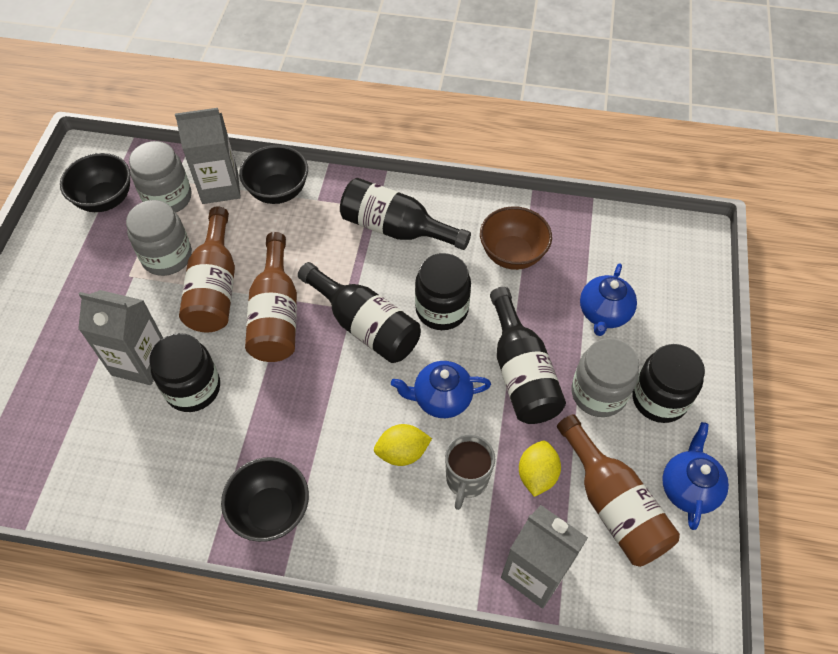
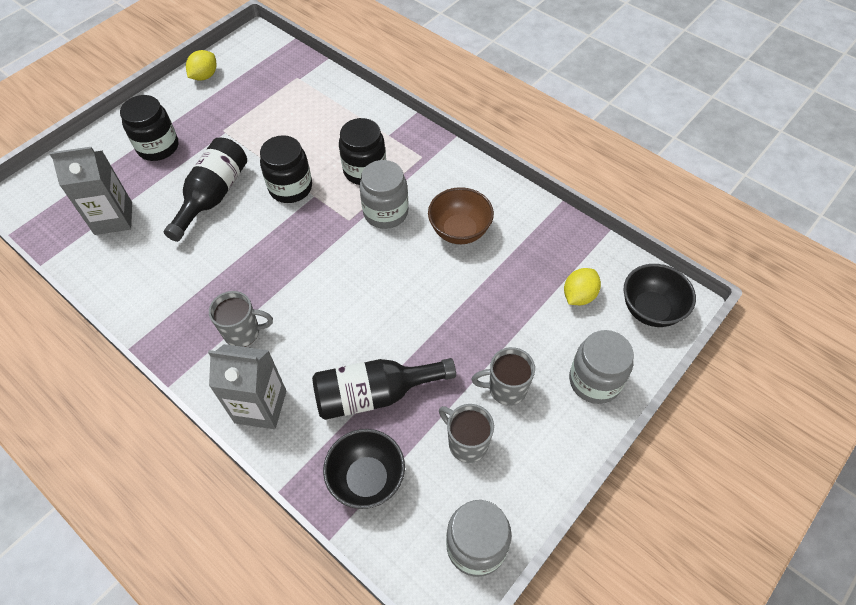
black bottle: 3 -> 2
black bowl: 3 -> 2
blue teapot: 3 -> 0
brown bottle: 3 -> 0
grey carton: 3 -> 2
grey mug: 1 -> 3

